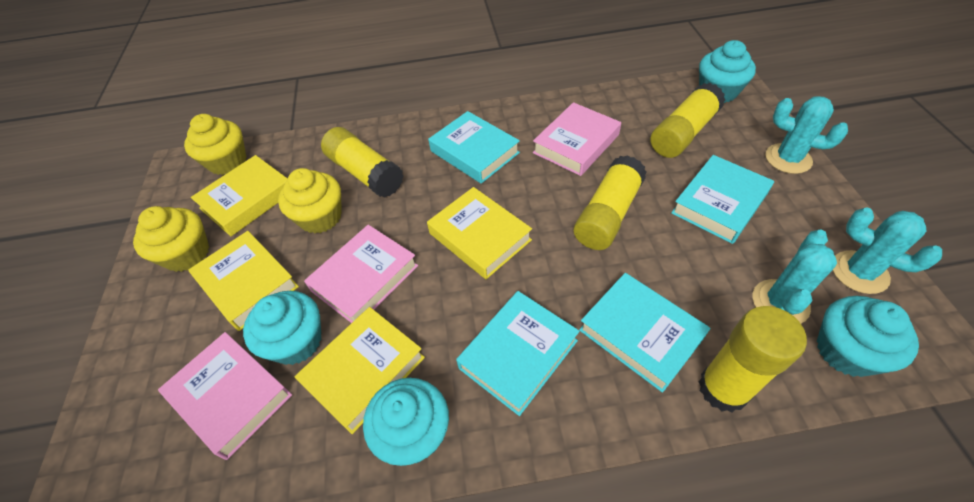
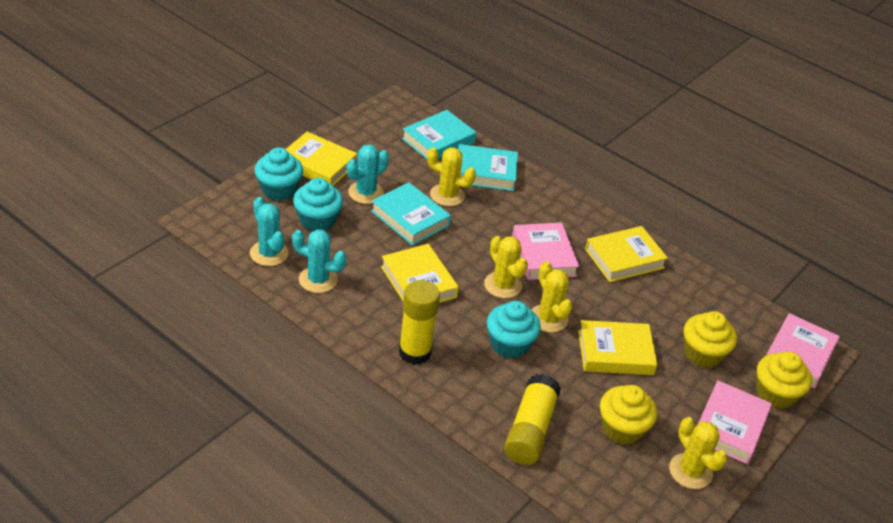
turquoise book: 4 -> 3
turquoise cupcake: 4 -> 3
yellow cactus: 0 -> 4
yellow glue stick: 4 -> 2

